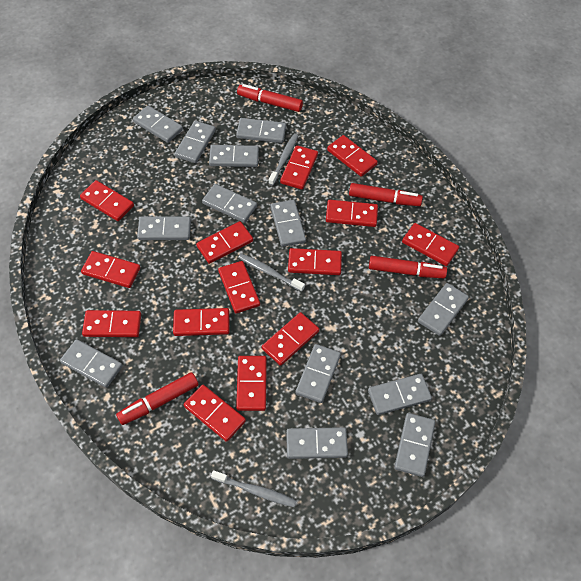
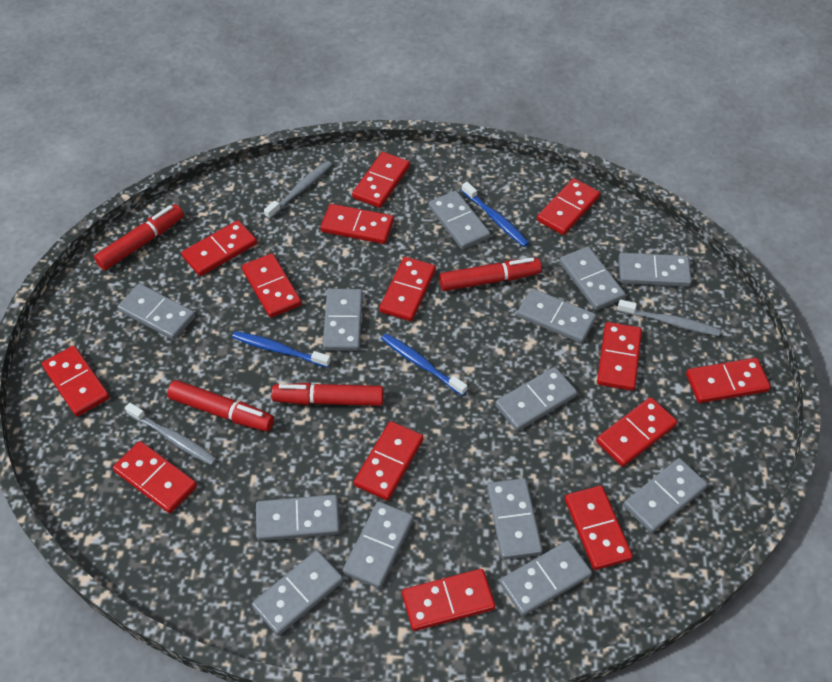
blue toothbrush: 0 -> 3

